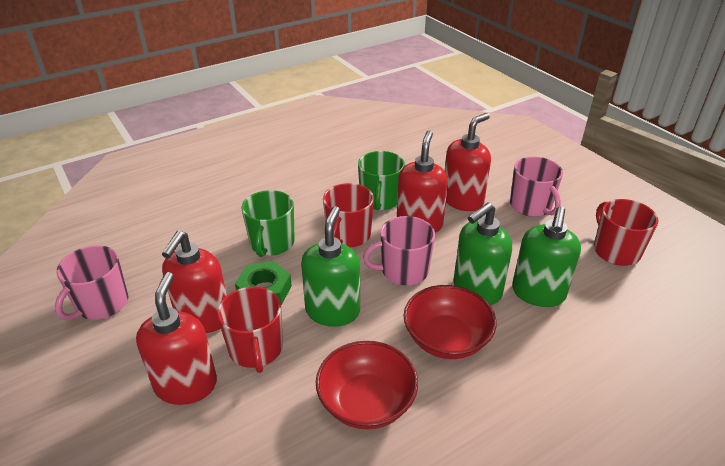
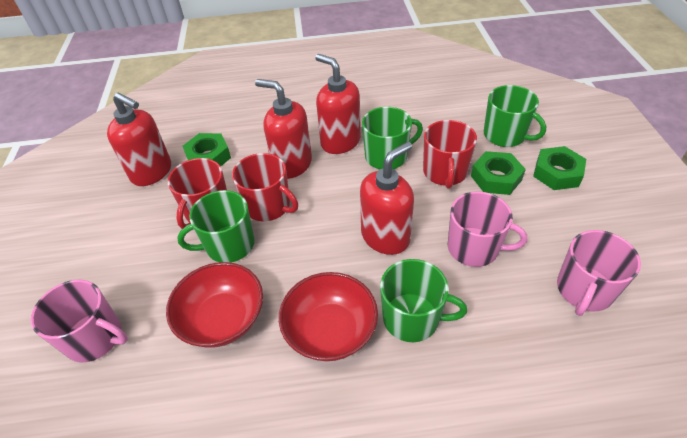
green mug: 2 -> 4
green nut: 1 -> 3
green soap dispenser: 3 -> 0

